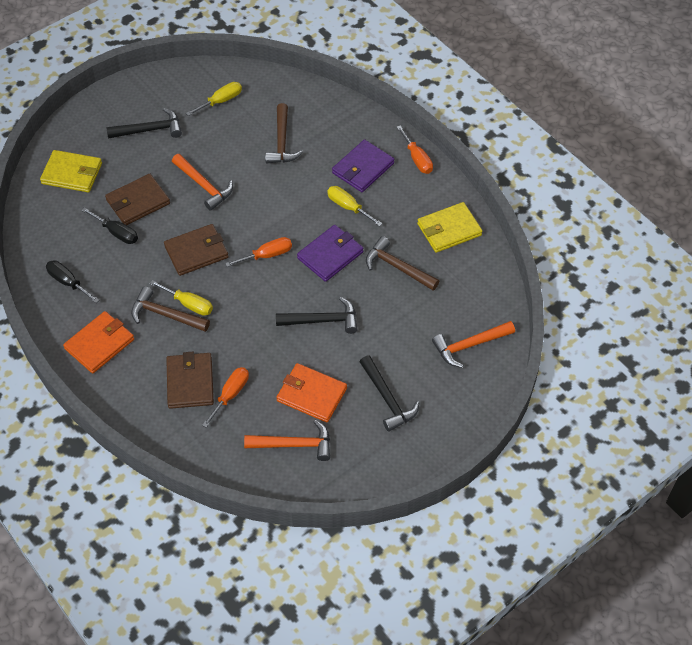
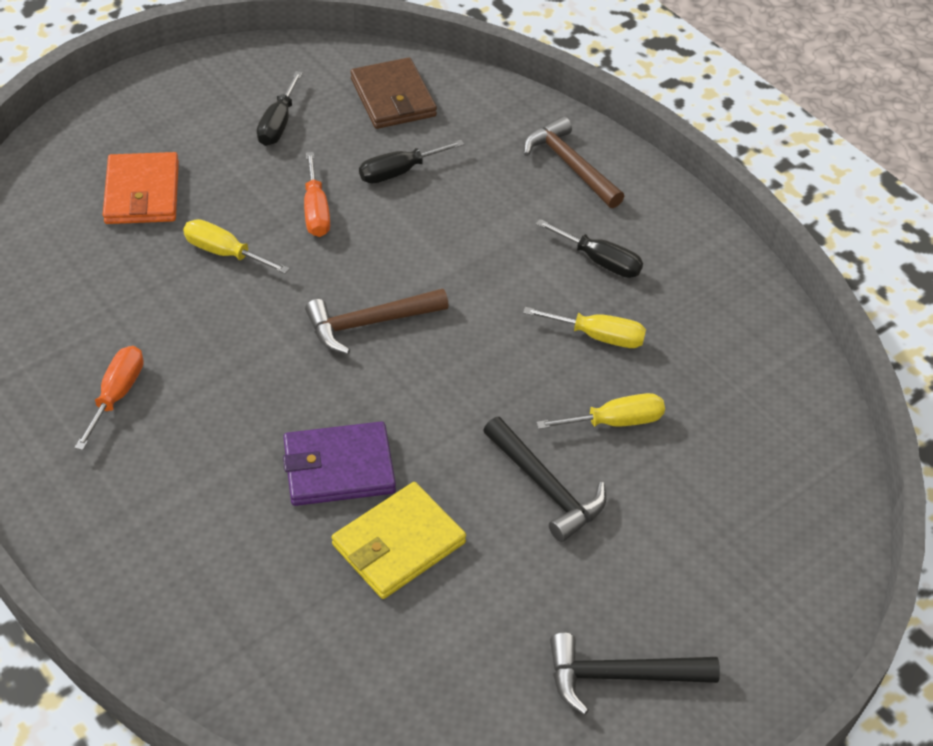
black hammer: 3 -> 2
black screwdriver: 2 -> 3
brown hammer: 3 -> 2
brown wallet: 3 -> 1
orange hammer: 3 -> 0
orange screwdriver: 3 -> 2
orange wallet: 2 -> 1
purple wallet: 2 -> 1
yellow wallet: 2 -> 1

